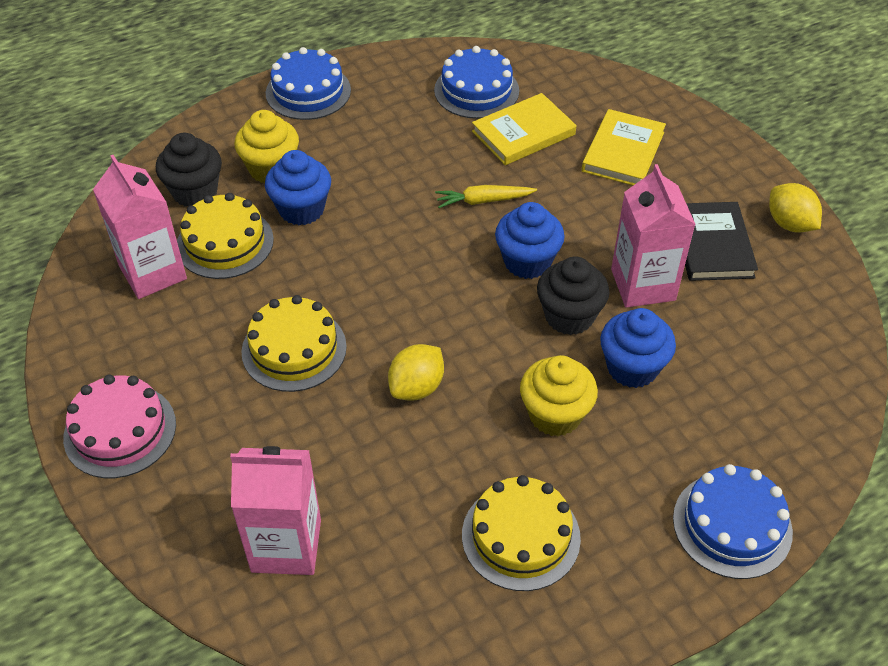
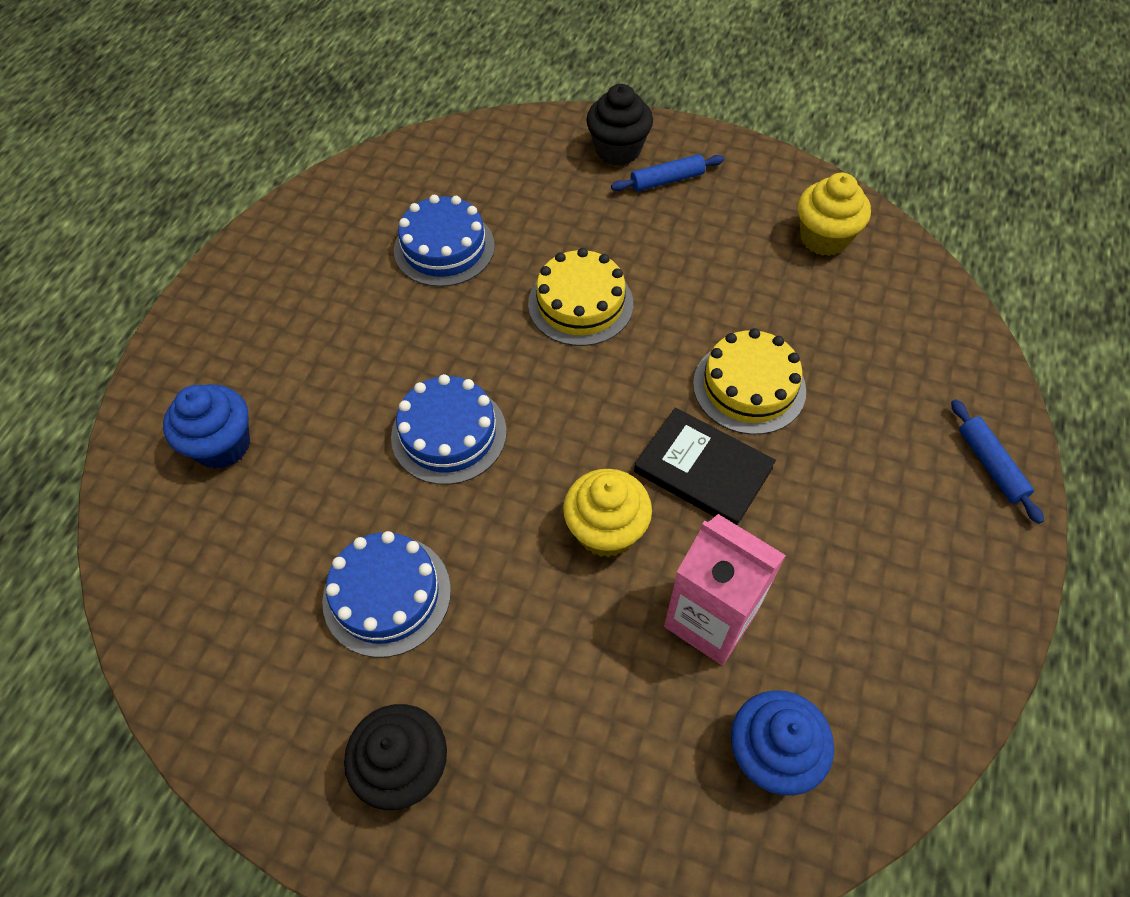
blue cupcake: 3 -> 2
blue rolling pin: 0 -> 2
pink cake: 1 -> 0
pink carton: 3 -> 1
yellow book: 2 -> 0
yellow cake: 3 -> 2
yellow carrot: 1 -> 0
yellow lemon: 2 -> 0

